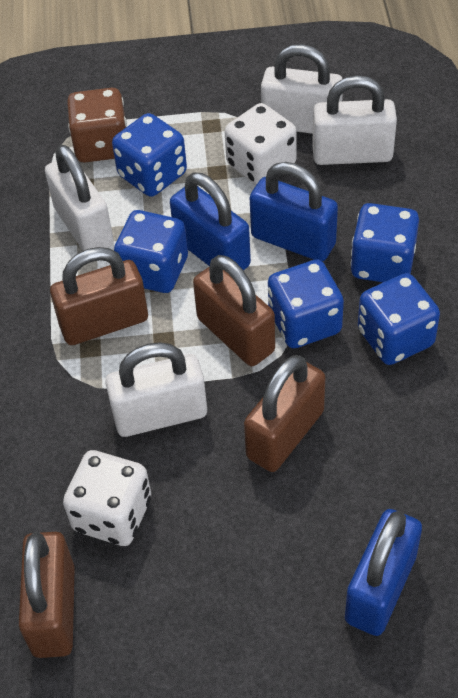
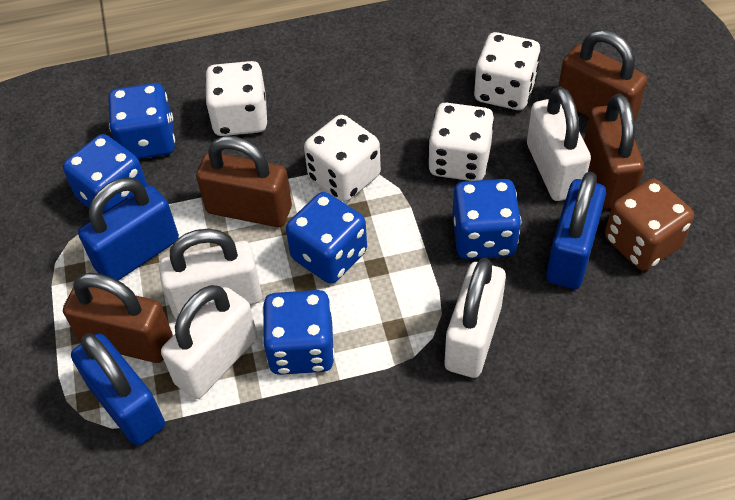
white dice: 2 -> 4

